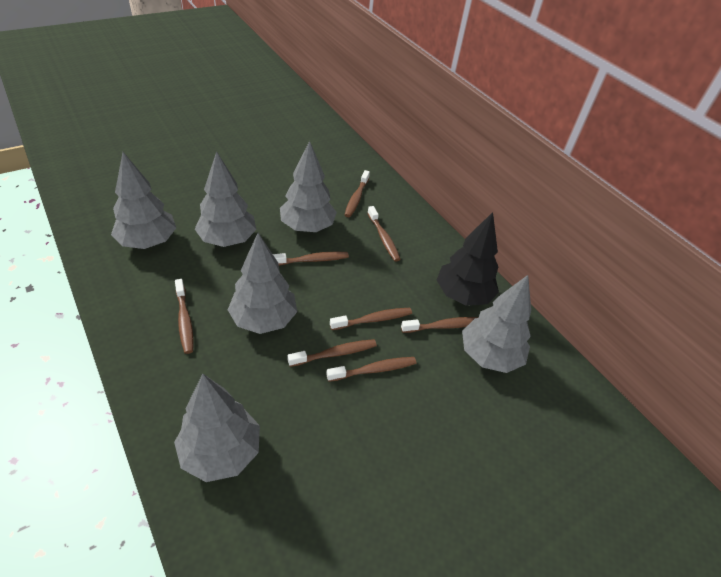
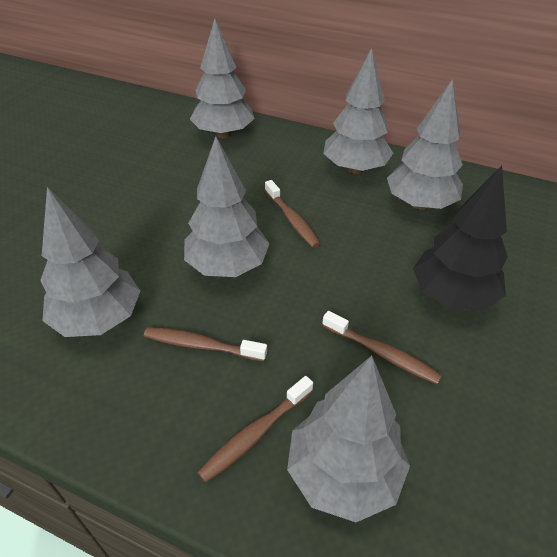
brown toothbrush: 8 -> 4

